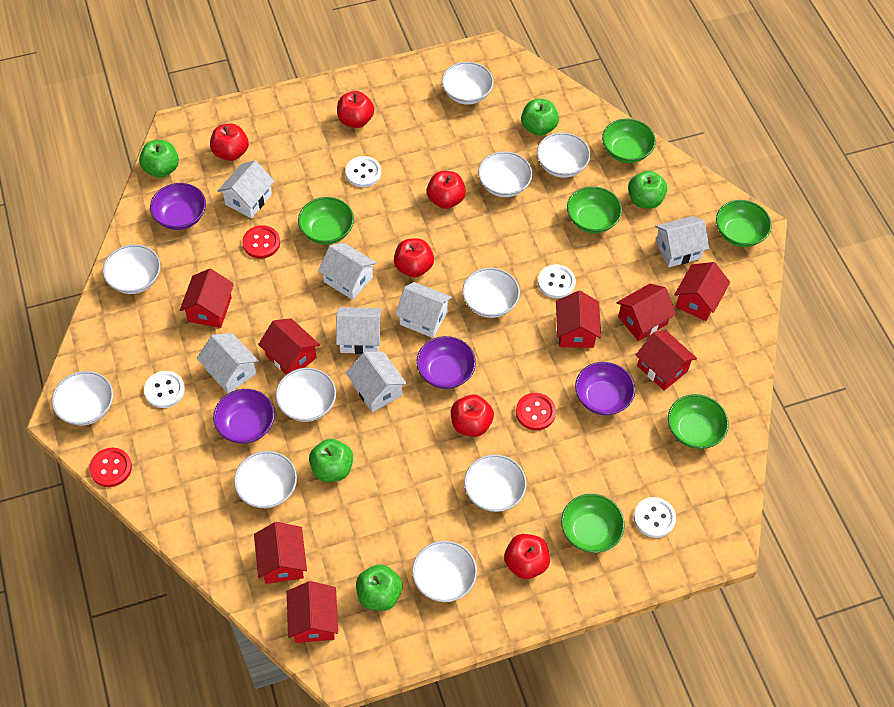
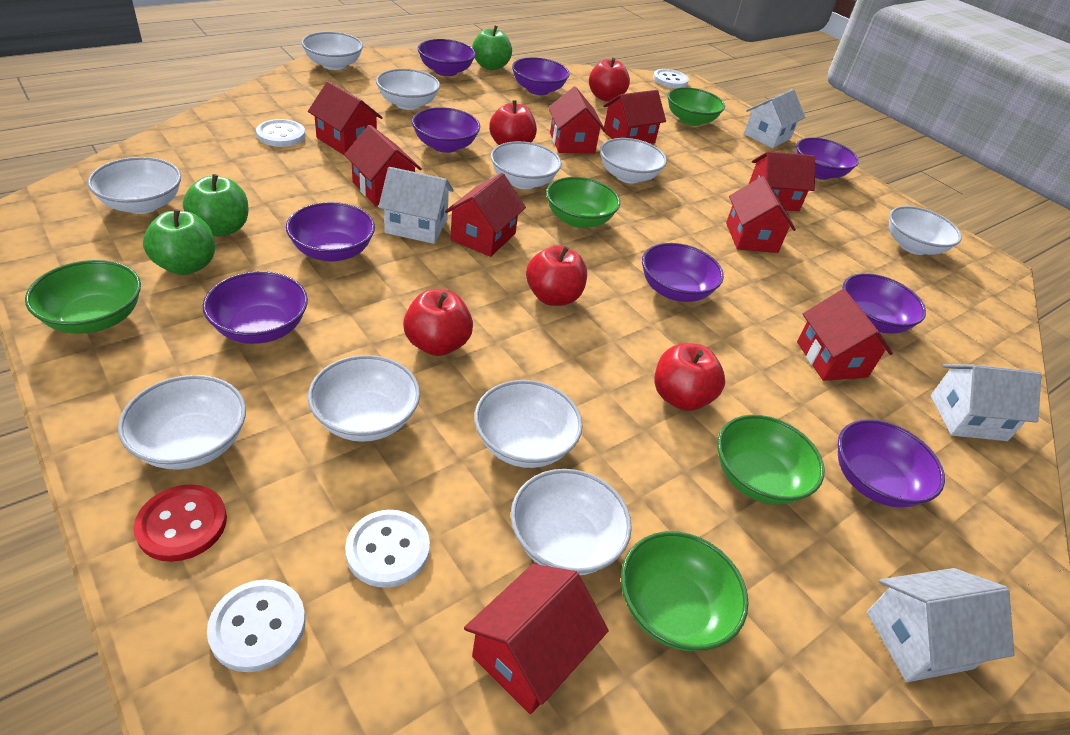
green apple: 5 -> 3
green bowl: 6 -> 5
purple bowl: 4 -> 9
red apple: 6 -> 5
red button: 3 -> 1
red house: 8 -> 9
white house: 7 -> 4

